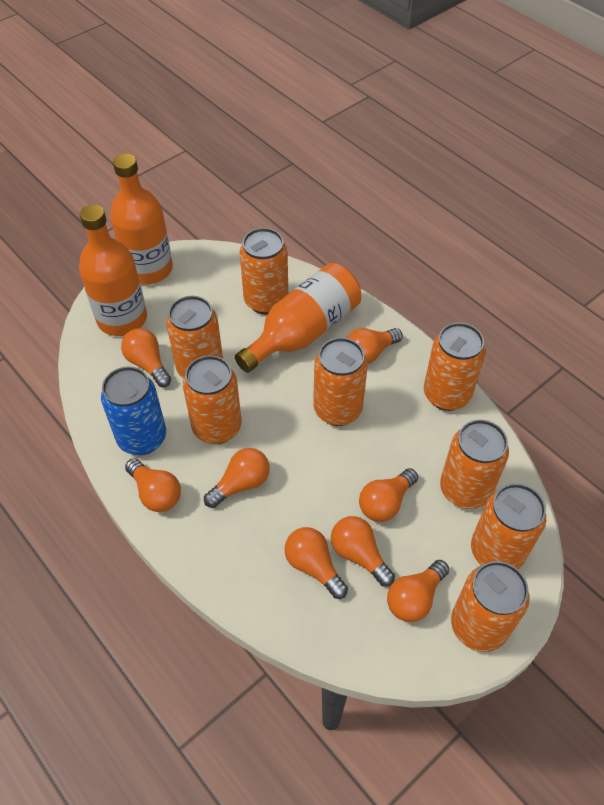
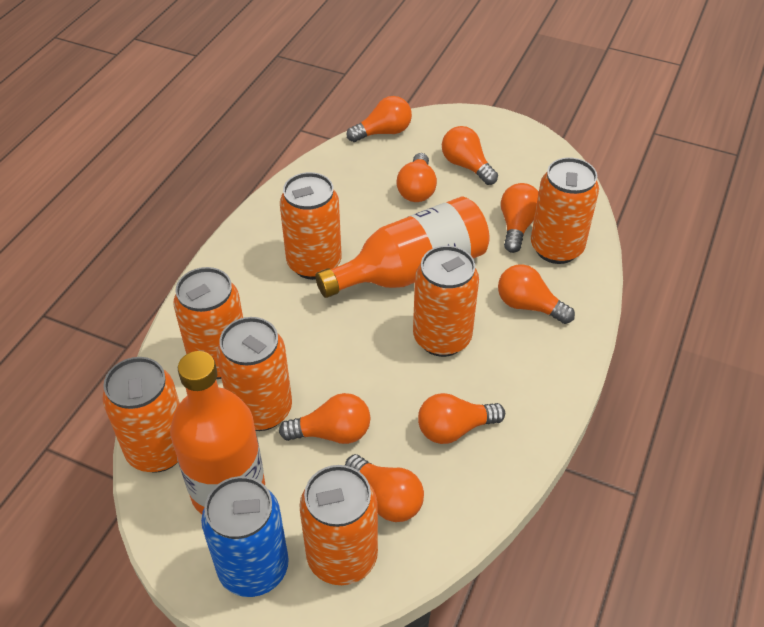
orange bottle: 3 -> 2
orange can: 8 -> 7

